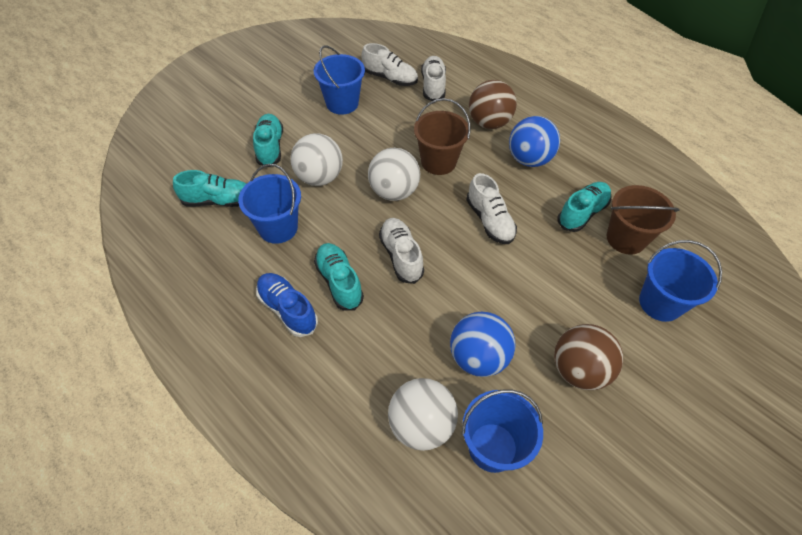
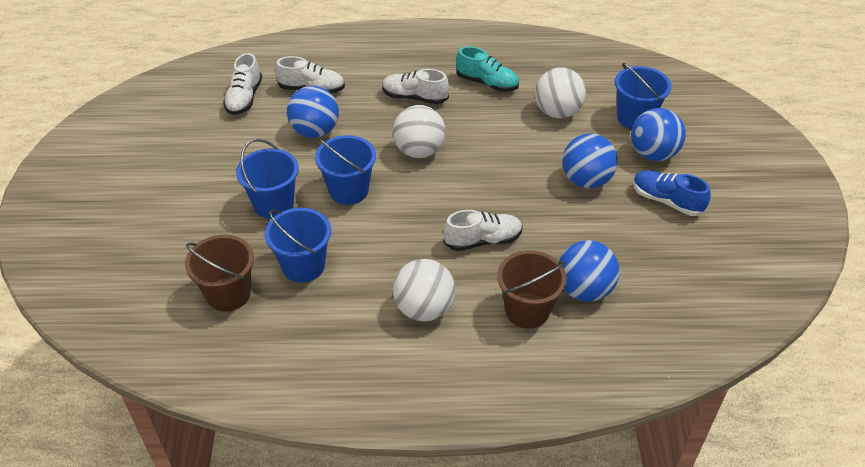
blue ball: 2 -> 4
brown ball: 2 -> 0
turquoise shoe: 4 -> 1

